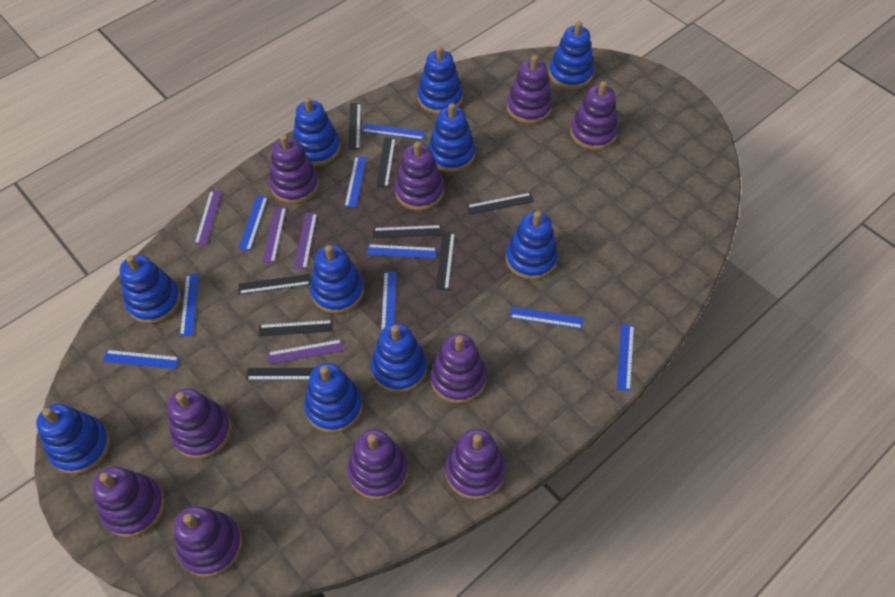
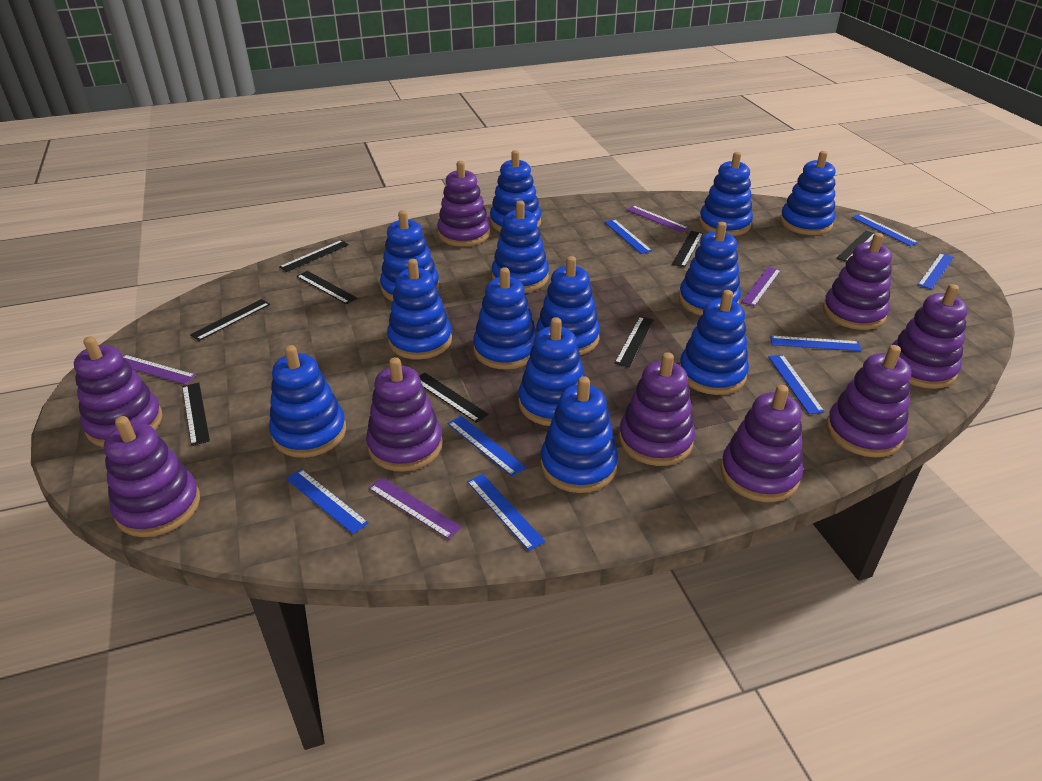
blue ruler: 9 -> 8
blue stacking toy: 10 -> 13
purple stacking toy: 10 -> 9

